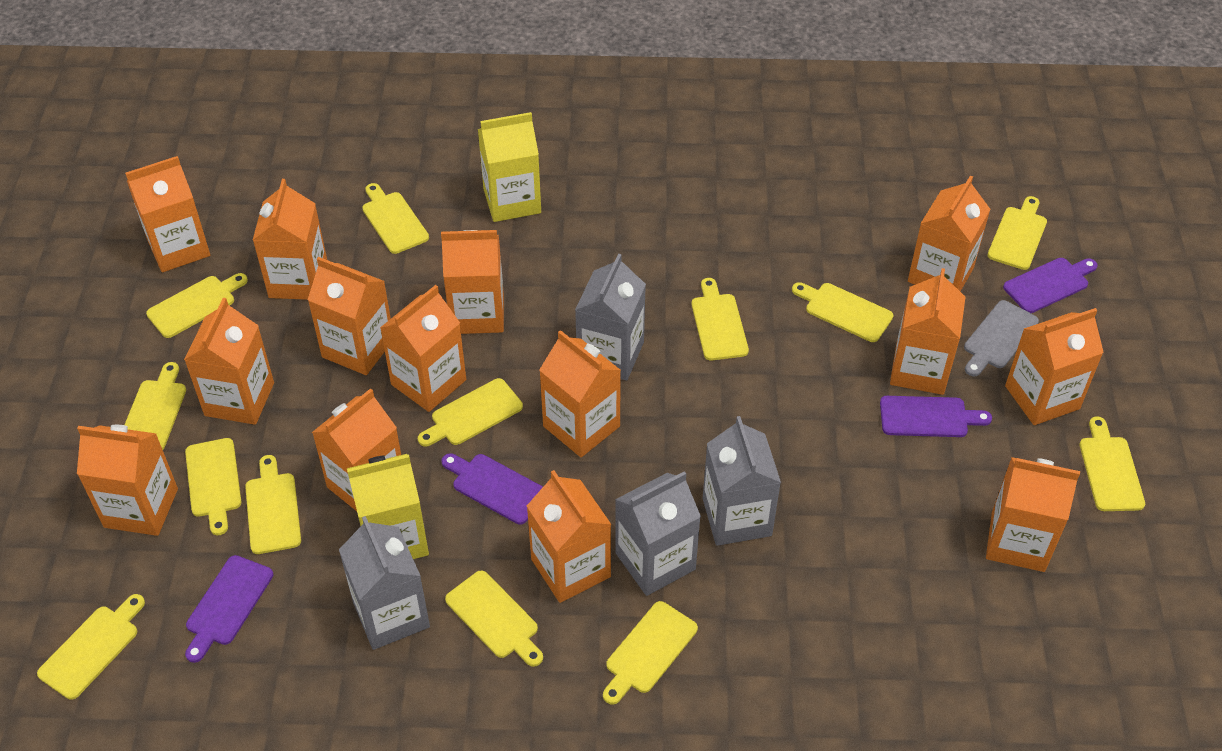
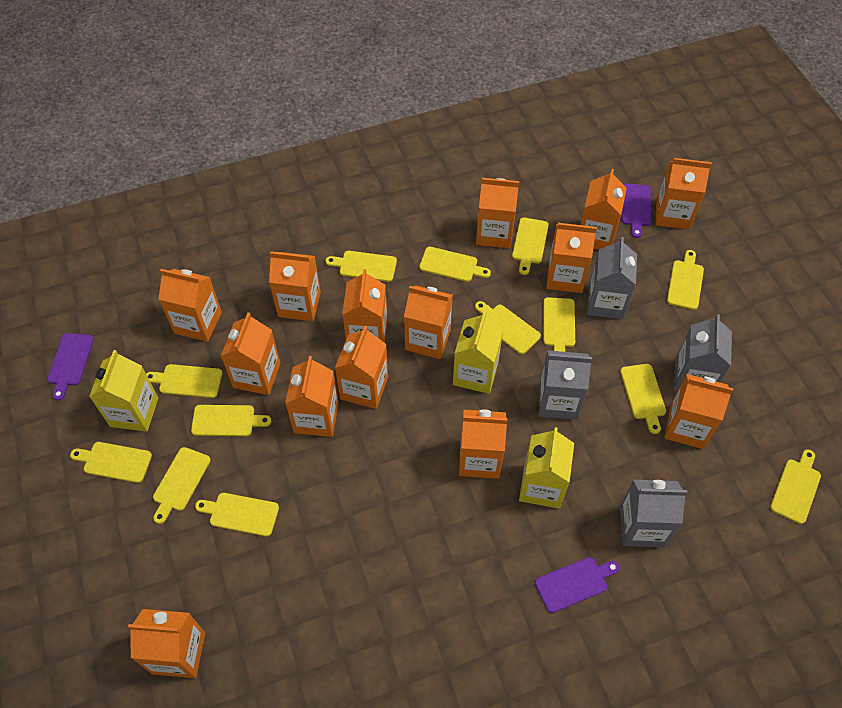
grey cutting board: 1 -> 0
purple cutting board: 4 -> 3
yellow carton: 2 -> 3

